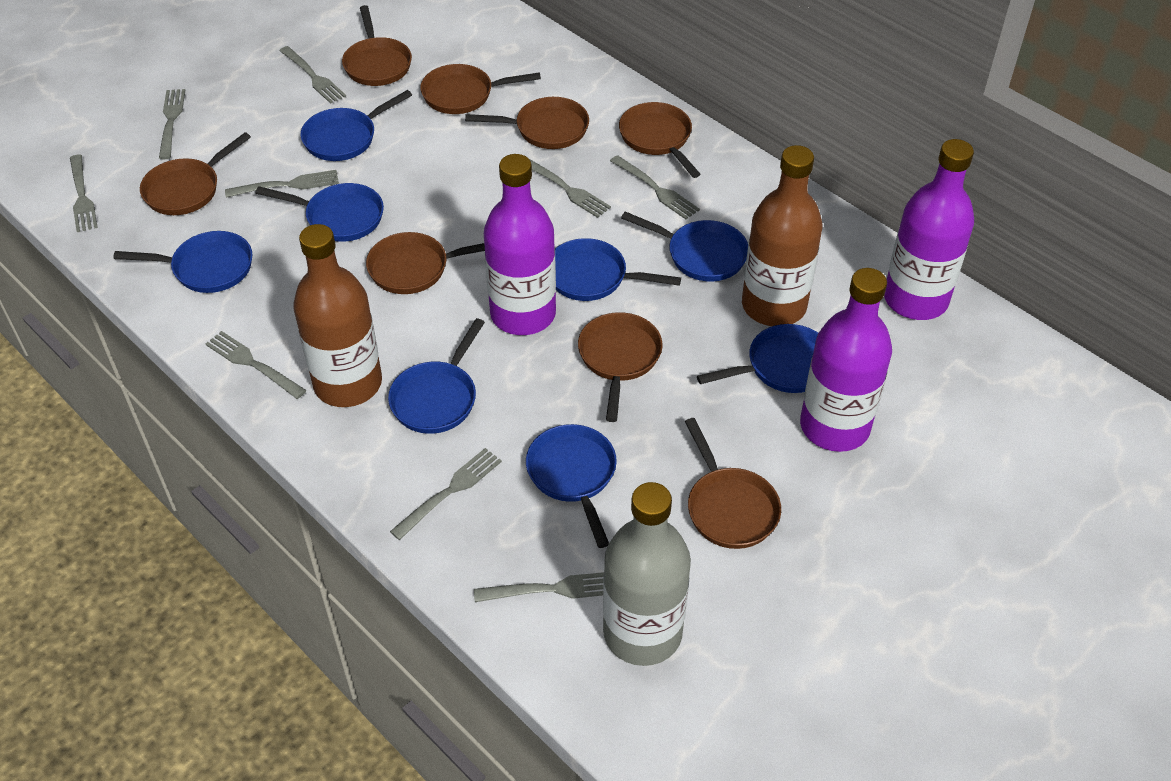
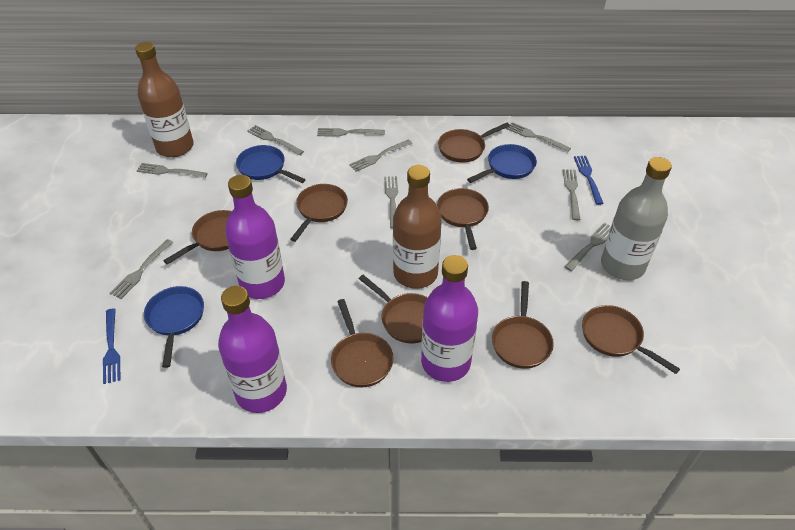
blue fork: 0 -> 2
blue pan: 8 -> 3

